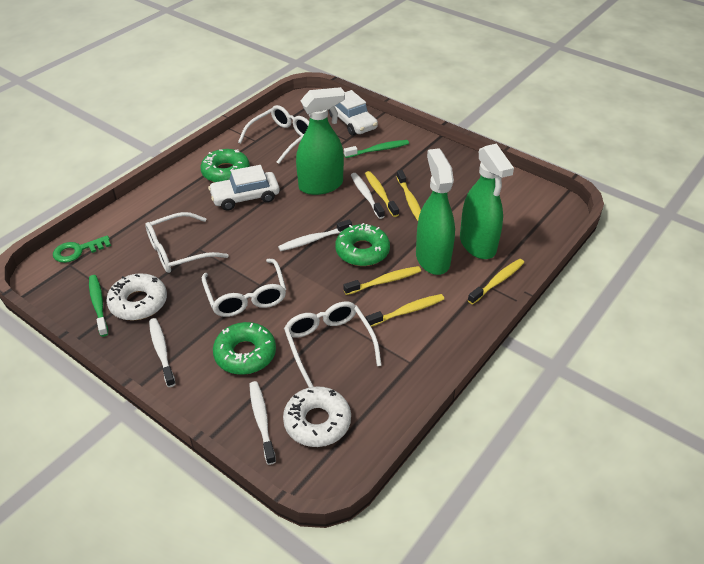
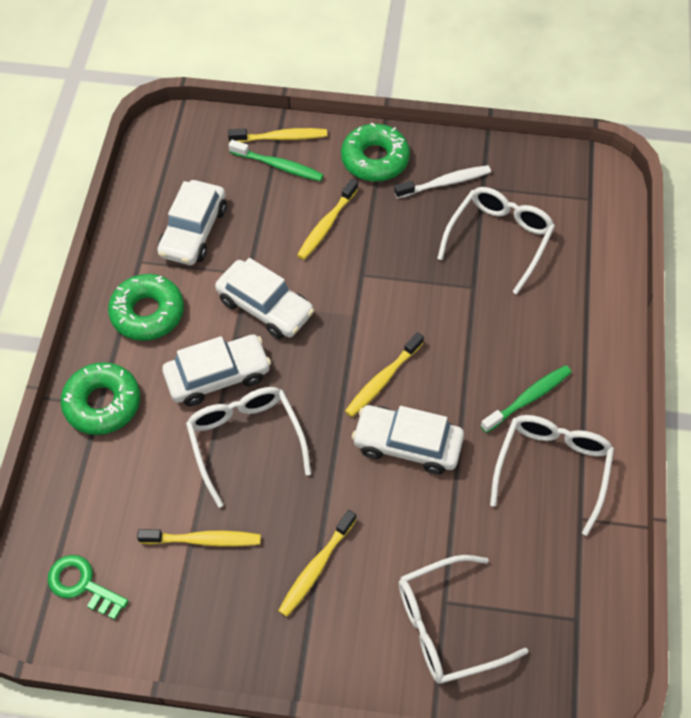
green spray bottle: 3 -> 0
white car: 2 -> 4
white donut: 2 -> 0
white toothbrush: 4 -> 1

